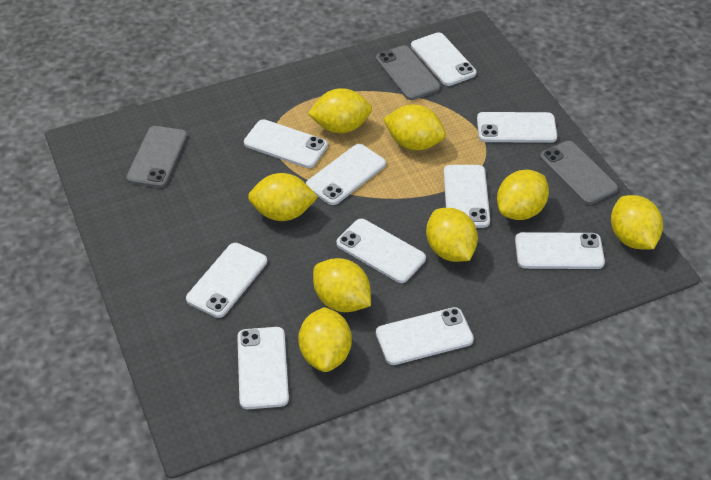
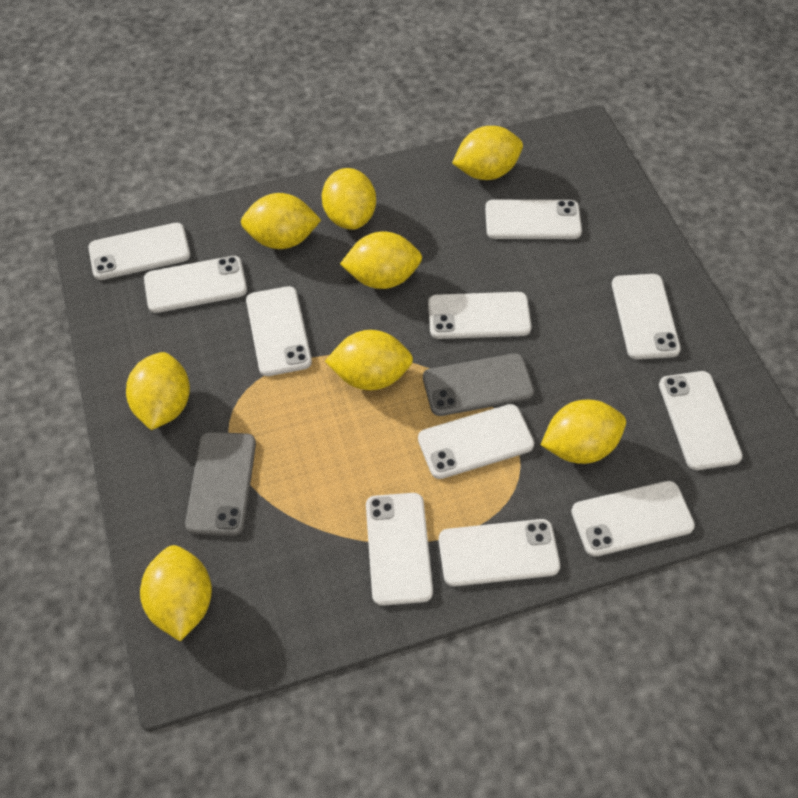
grey phone: 3 -> 2
white phone: 10 -> 11

